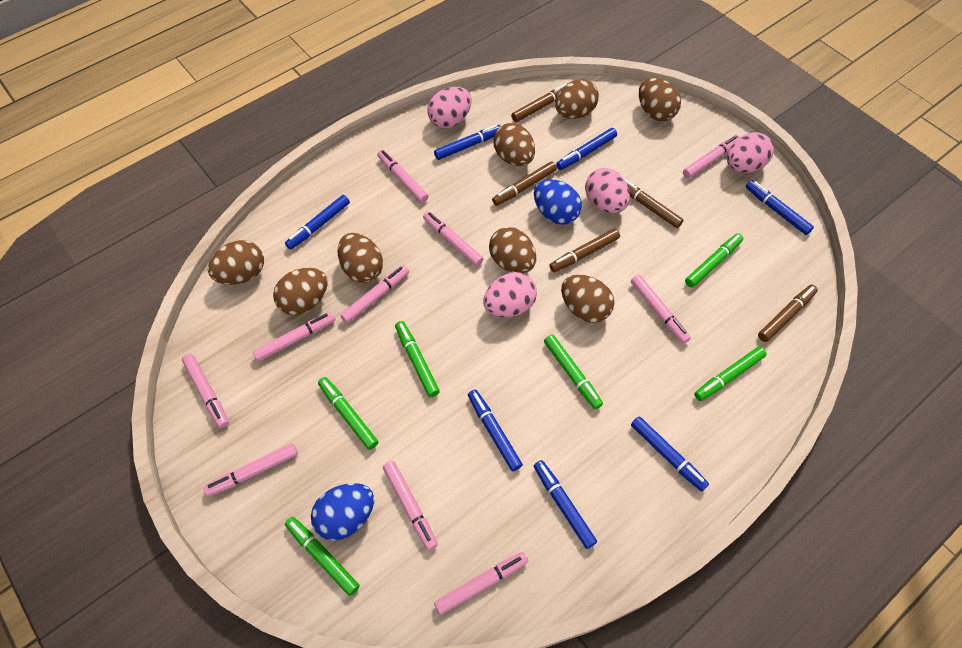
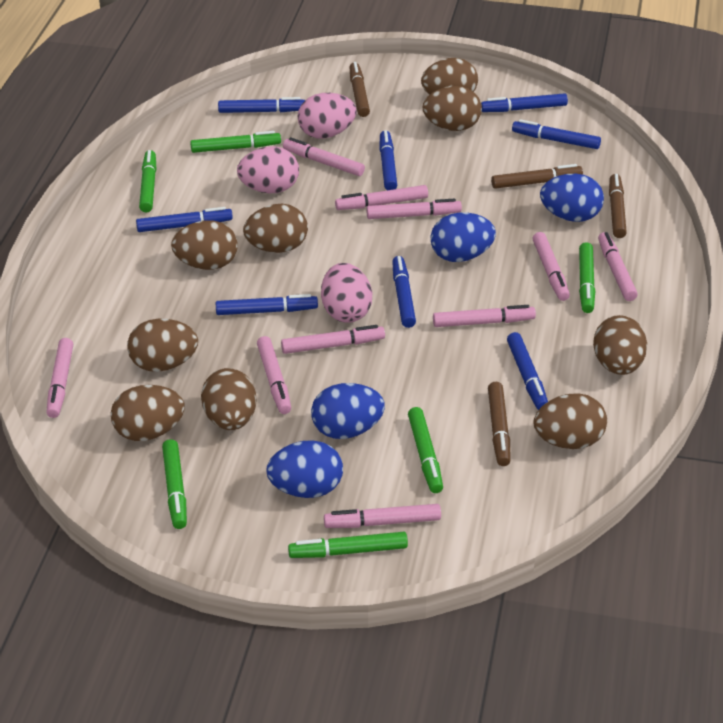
blue egg: 2 -> 4
blue marker: 7 -> 8
brown egg: 8 -> 9
brown marker: 5 -> 4
pink egg: 4 -> 3

